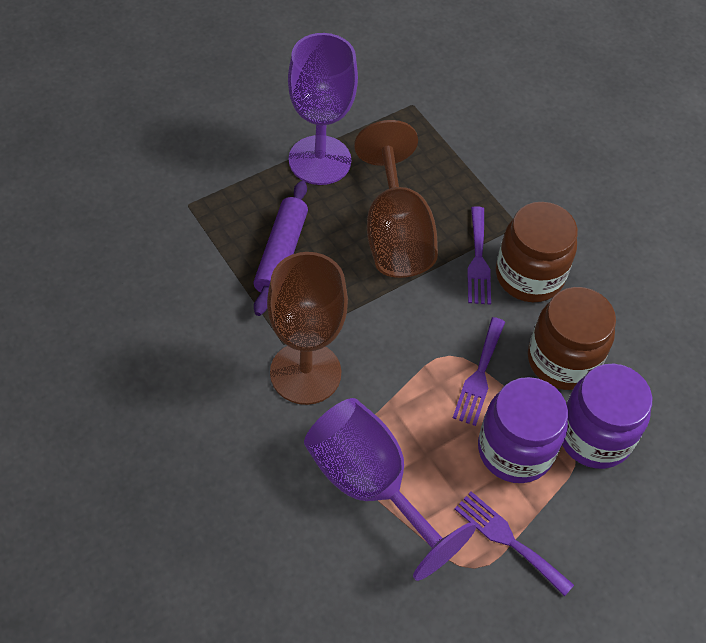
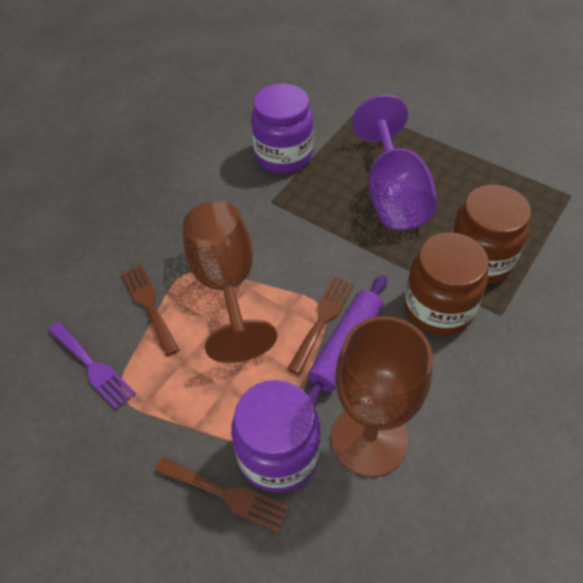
brown fork: 0 -> 3
purple fork: 3 -> 1
purple goblet: 2 -> 1

